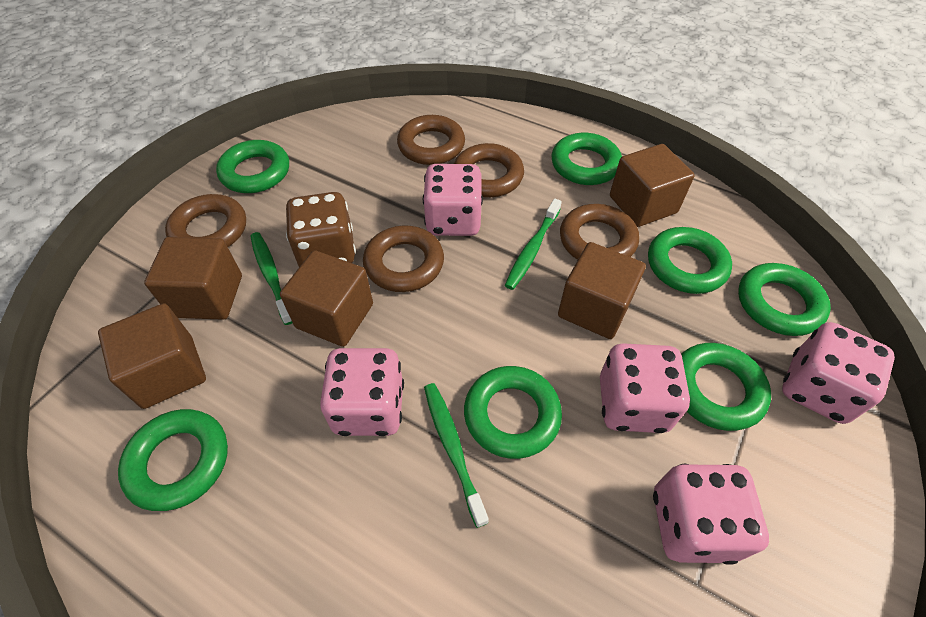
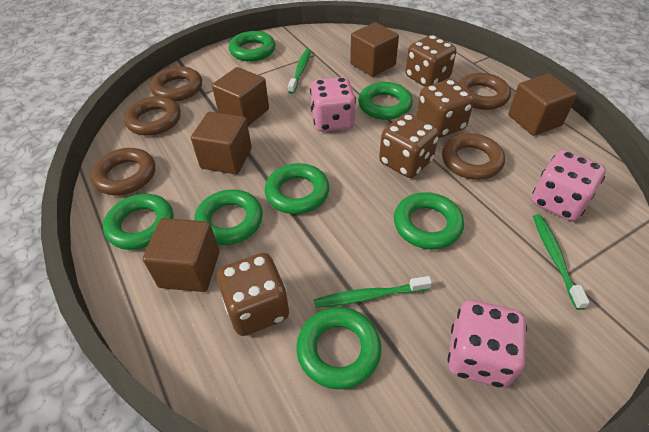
brown dice: 1 -> 4
pink dice: 5 -> 3

